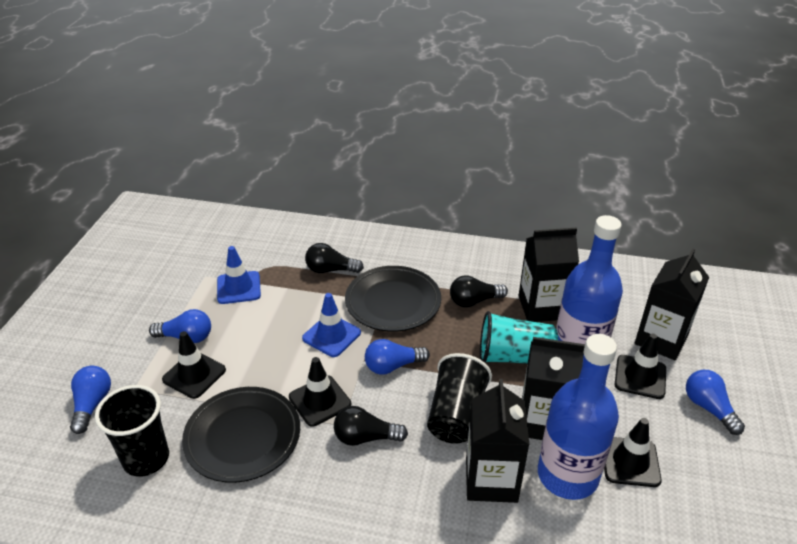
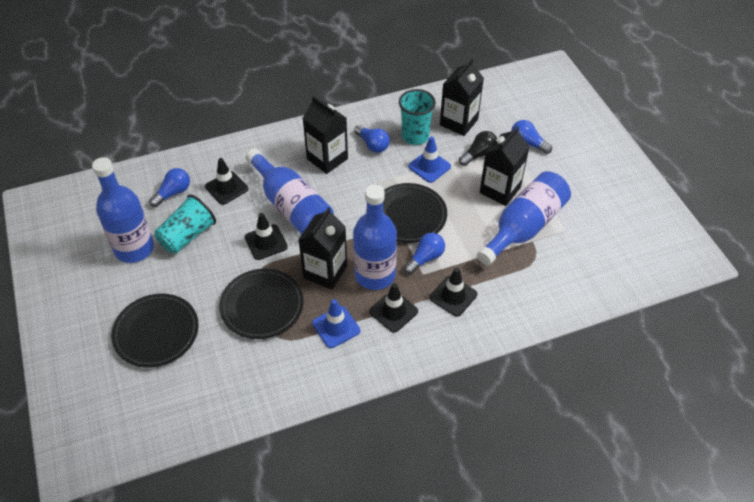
black cup: 2 -> 0
black light bulb: 3 -> 1
black plate: 2 -> 3
blue bottle: 2 -> 4
turquoise cup: 1 -> 2

